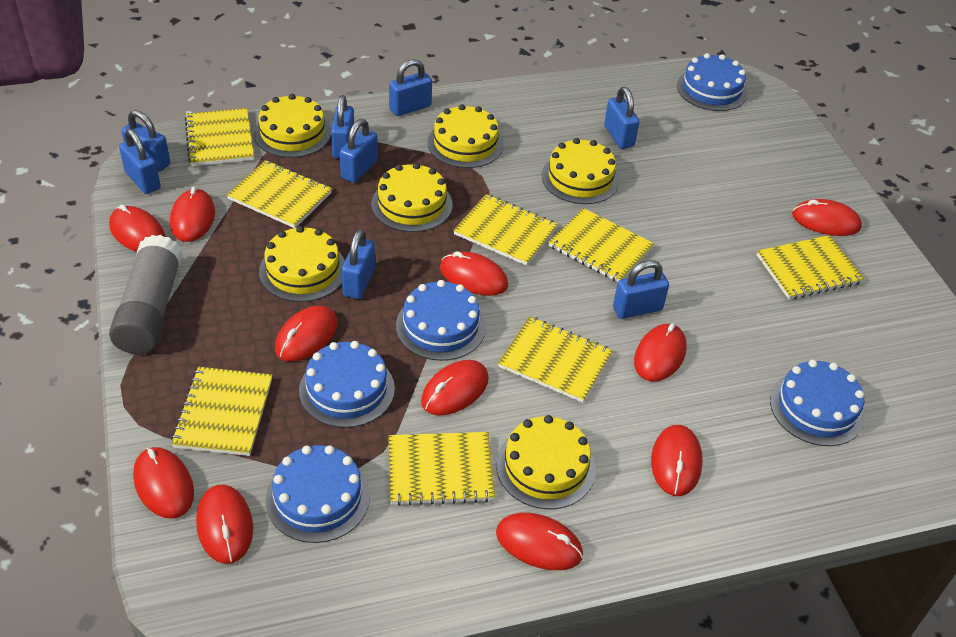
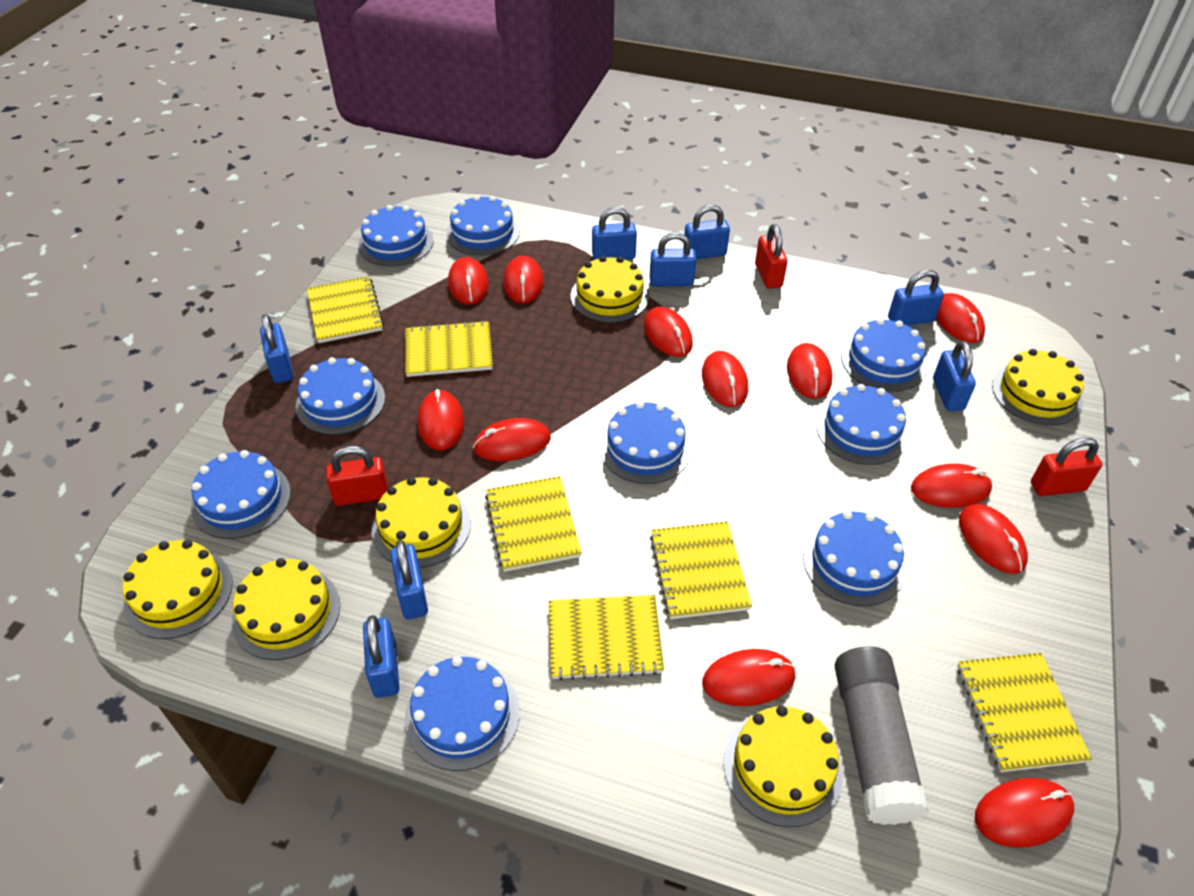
blue cake: 5 -> 9
red mouse: 11 -> 12
red padlock: 0 -> 3
yellow notebook: 8 -> 6

